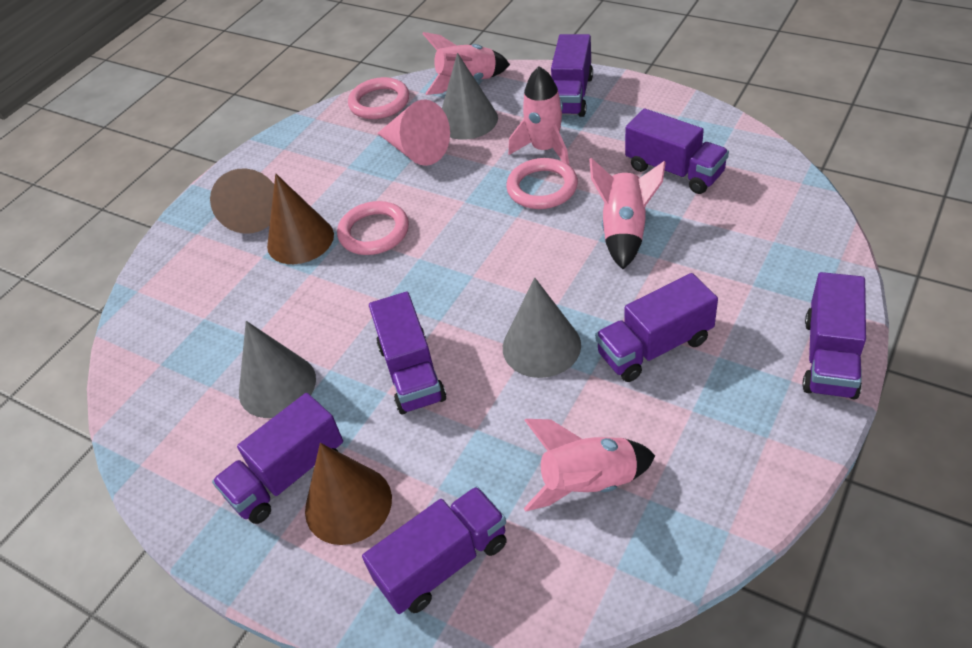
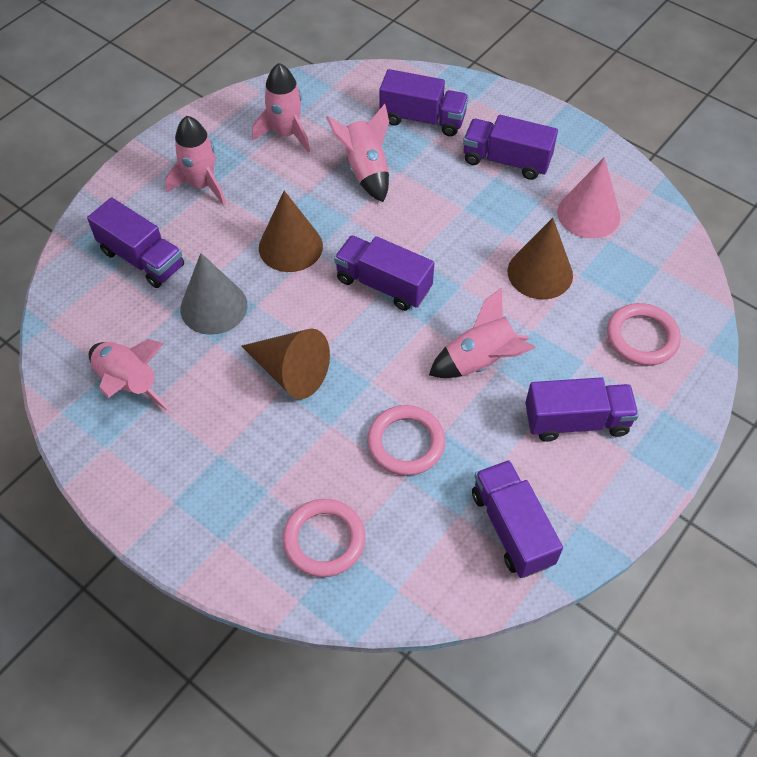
grey cone: 3 -> 1
pink rocket: 4 -> 5
purple truck: 7 -> 6

